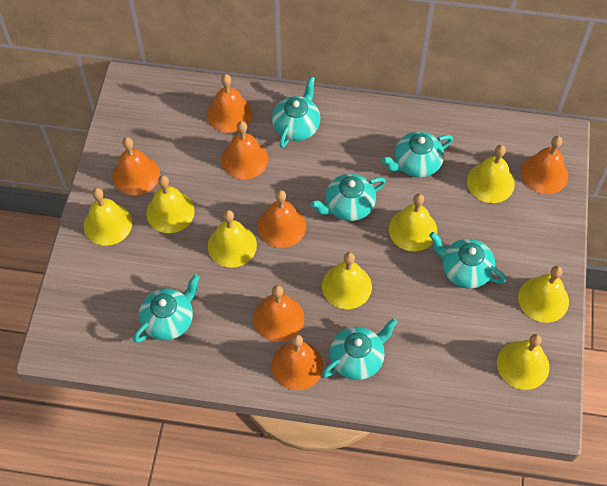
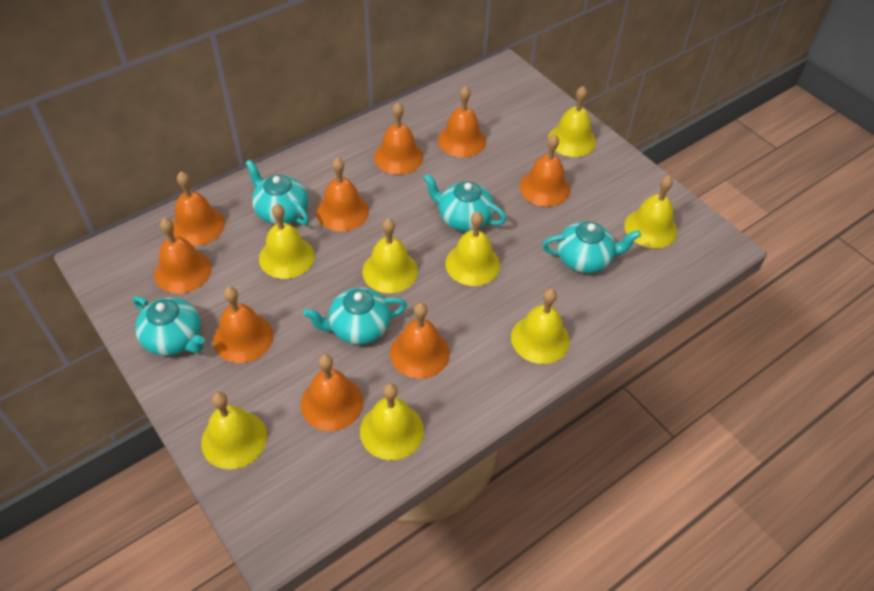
orange bell: 7 -> 9
turquoise teapot: 6 -> 5

